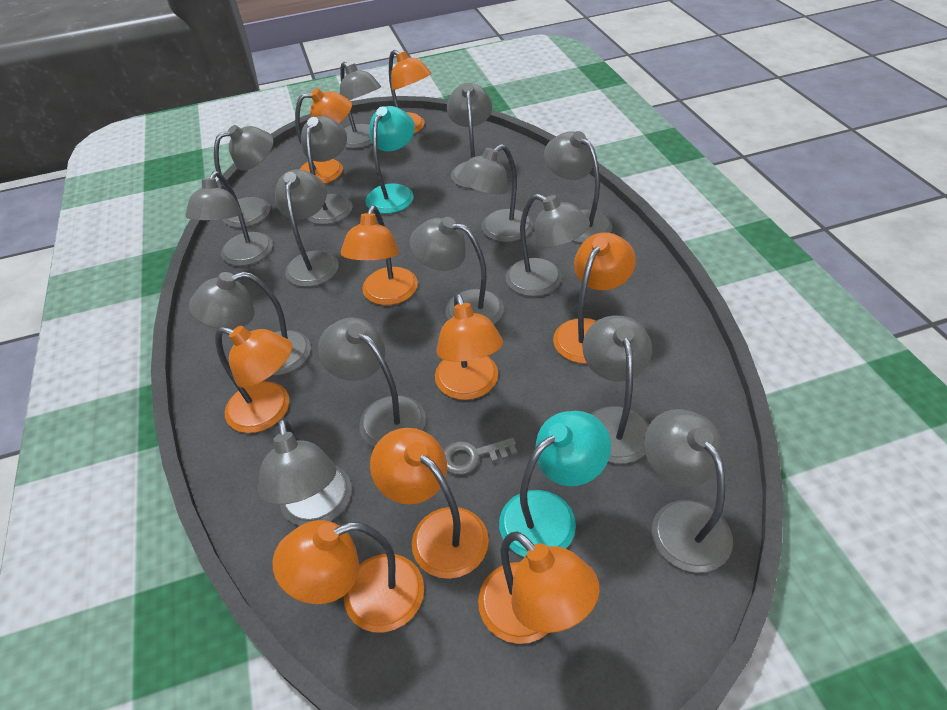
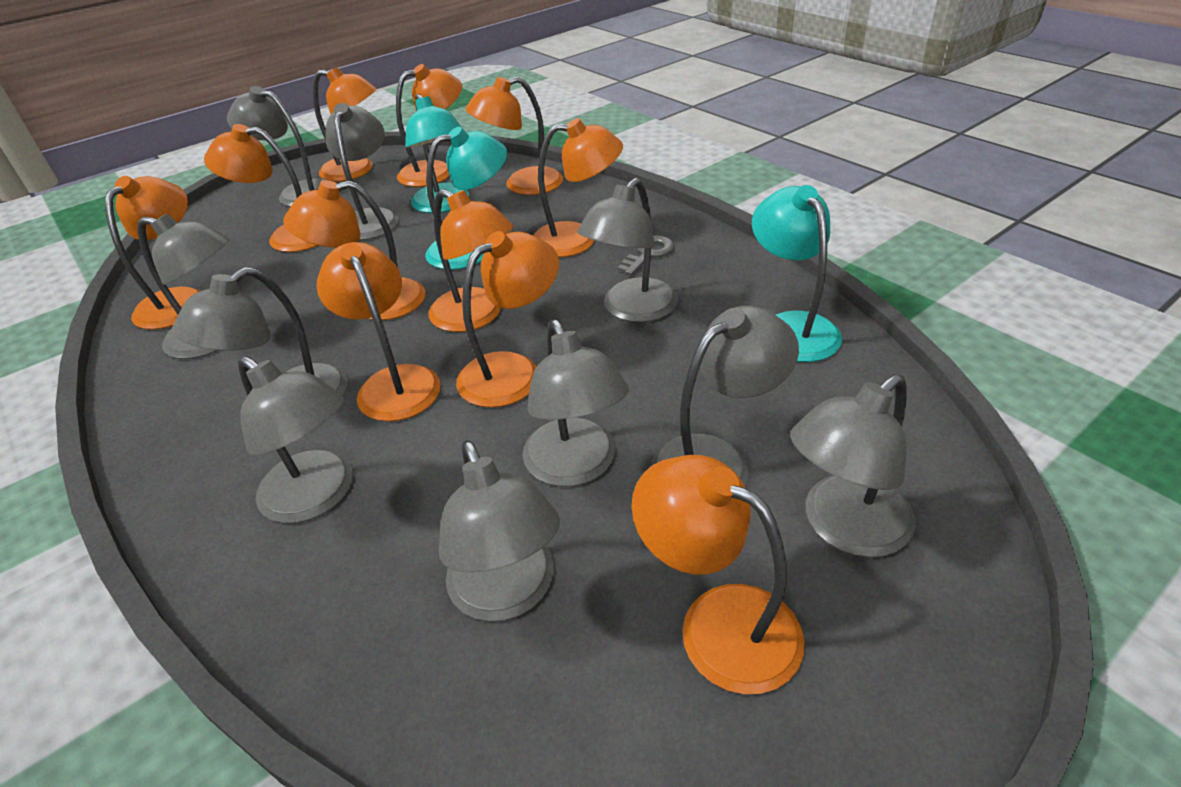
grey lamp: 15 -> 10
orange lamp: 9 -> 11
turquoise lamp: 2 -> 3

